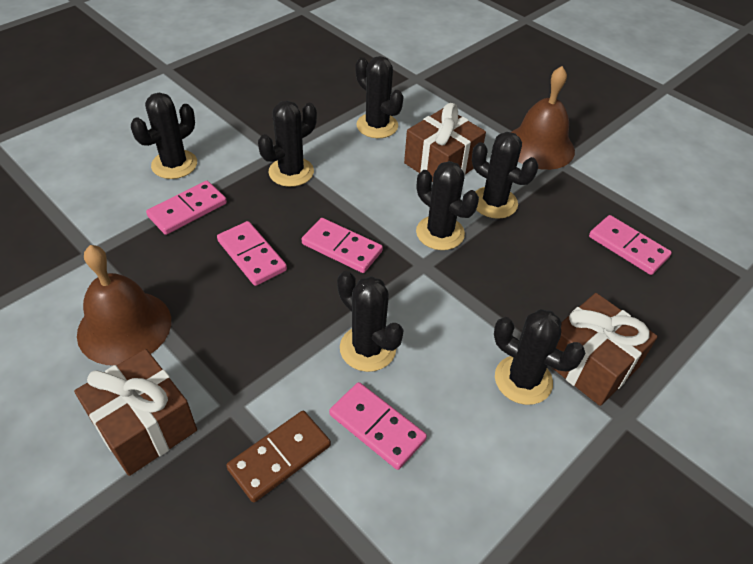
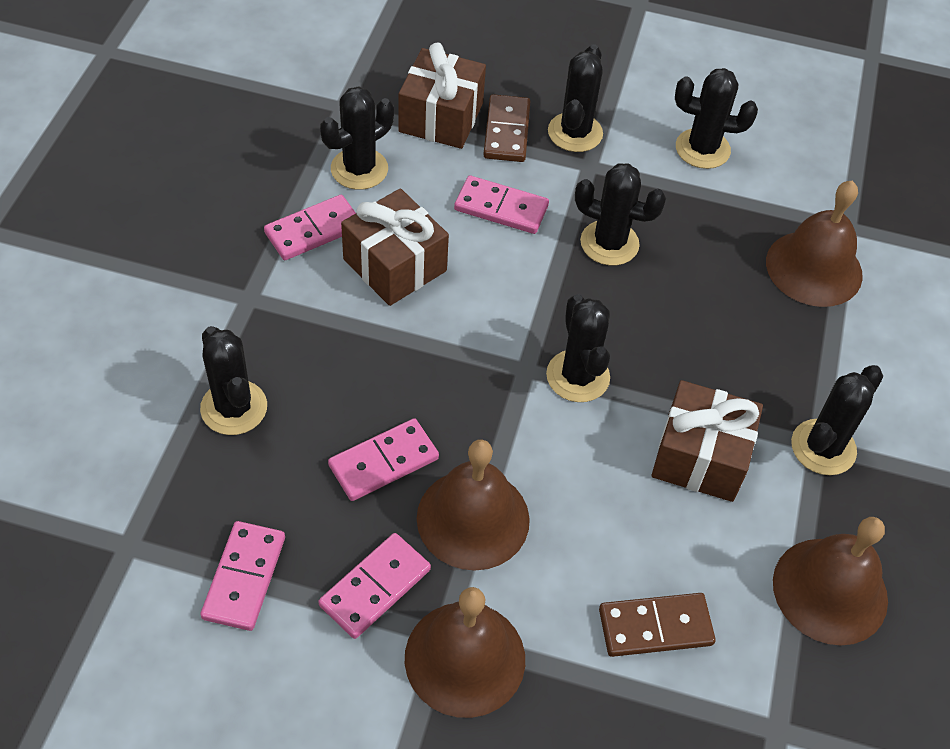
brown bell: 2 -> 4
brown domino: 1 -> 2

